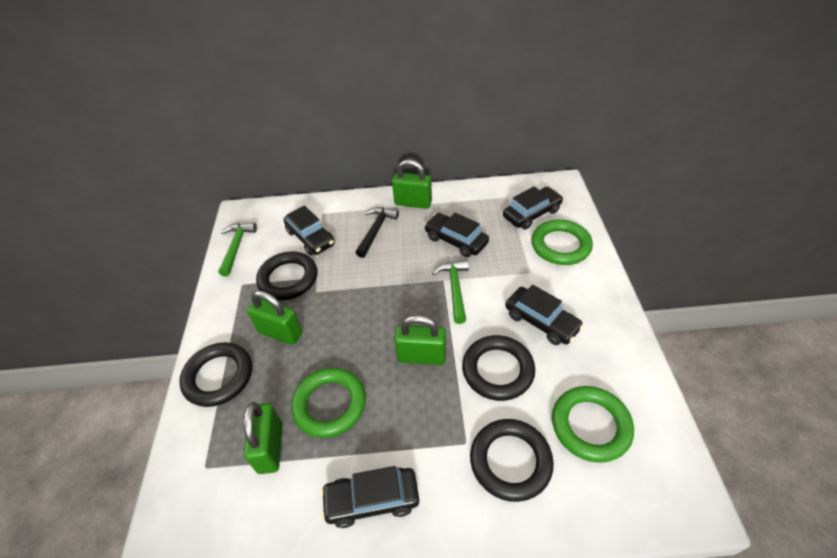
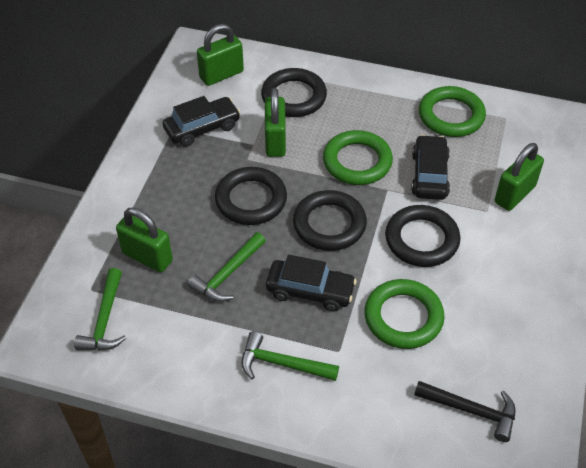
black car: 5 -> 3
green hammer: 2 -> 3

